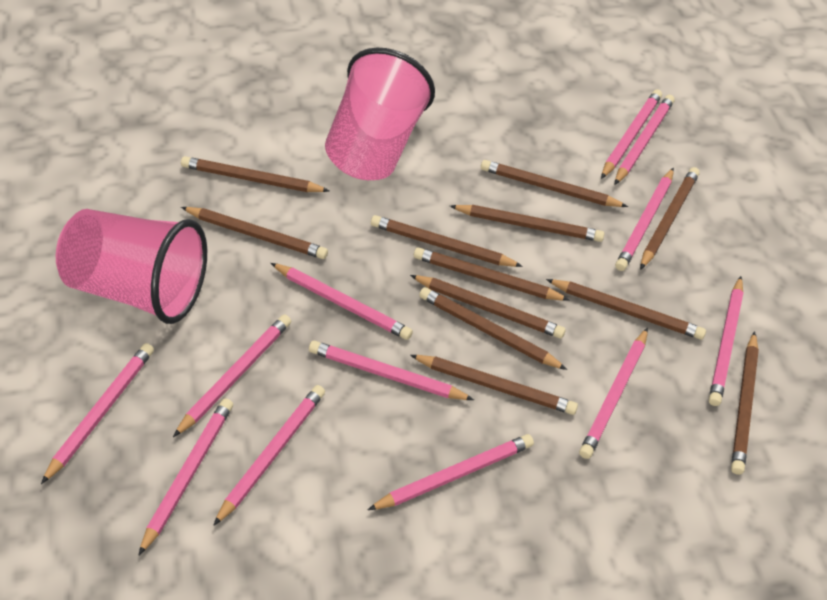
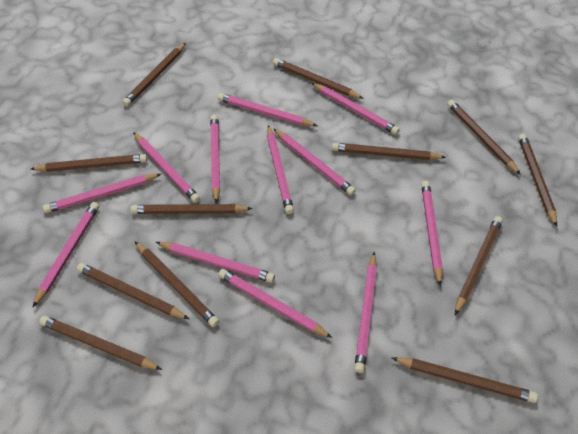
pink cup: 2 -> 0

